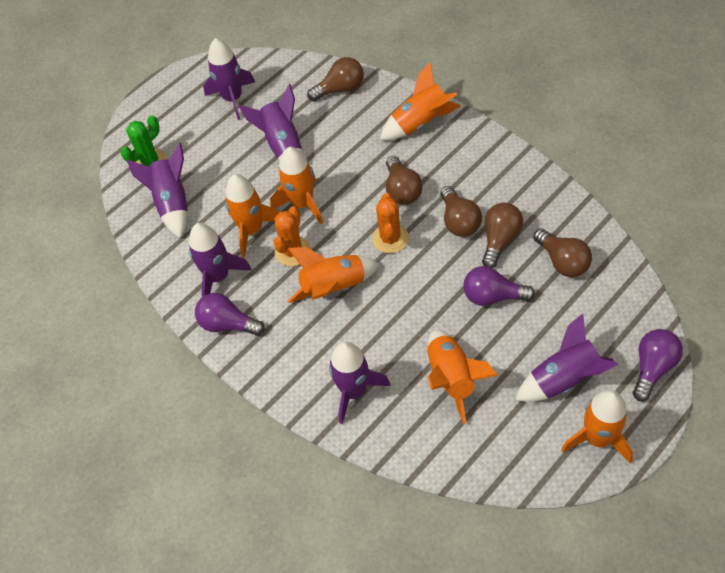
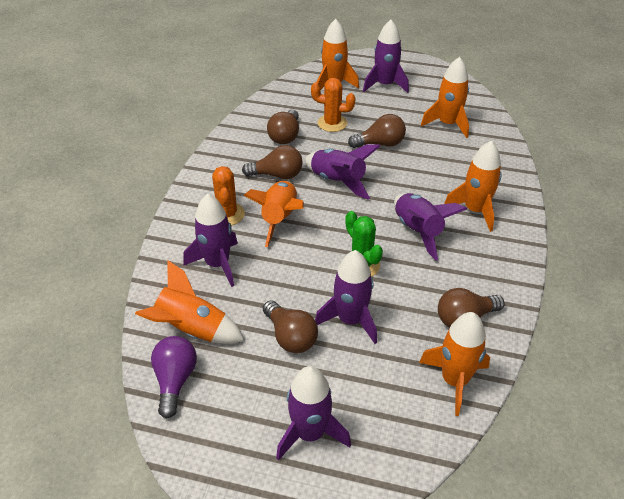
purple light bulb: 3 -> 1

